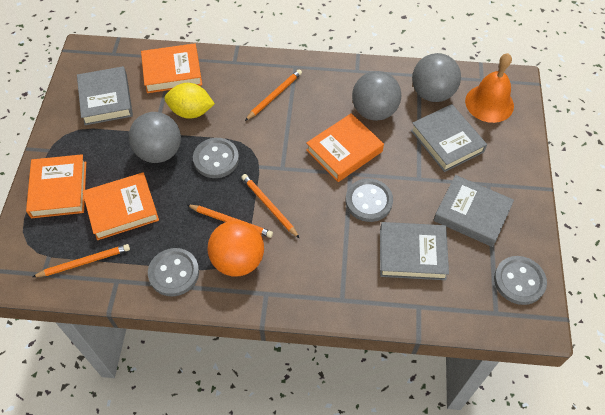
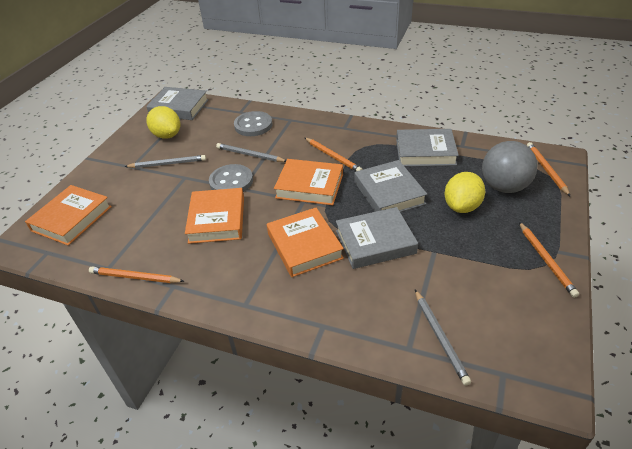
grey ball: 3 -> 1
grey button: 4 -> 2
grey pencil: 0 -> 3
orange ball: 1 -> 0
orange bell: 1 -> 0
yellow lemon: 1 -> 2

